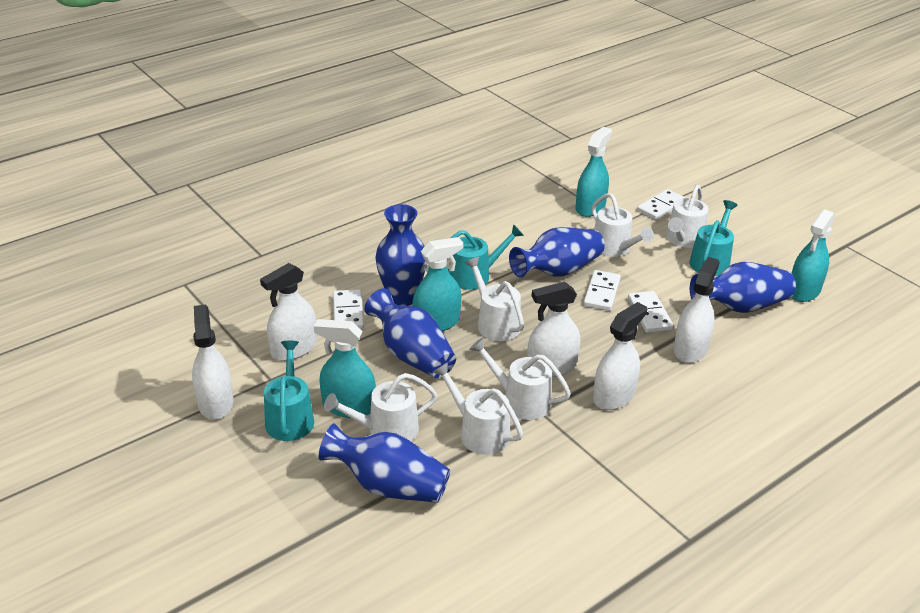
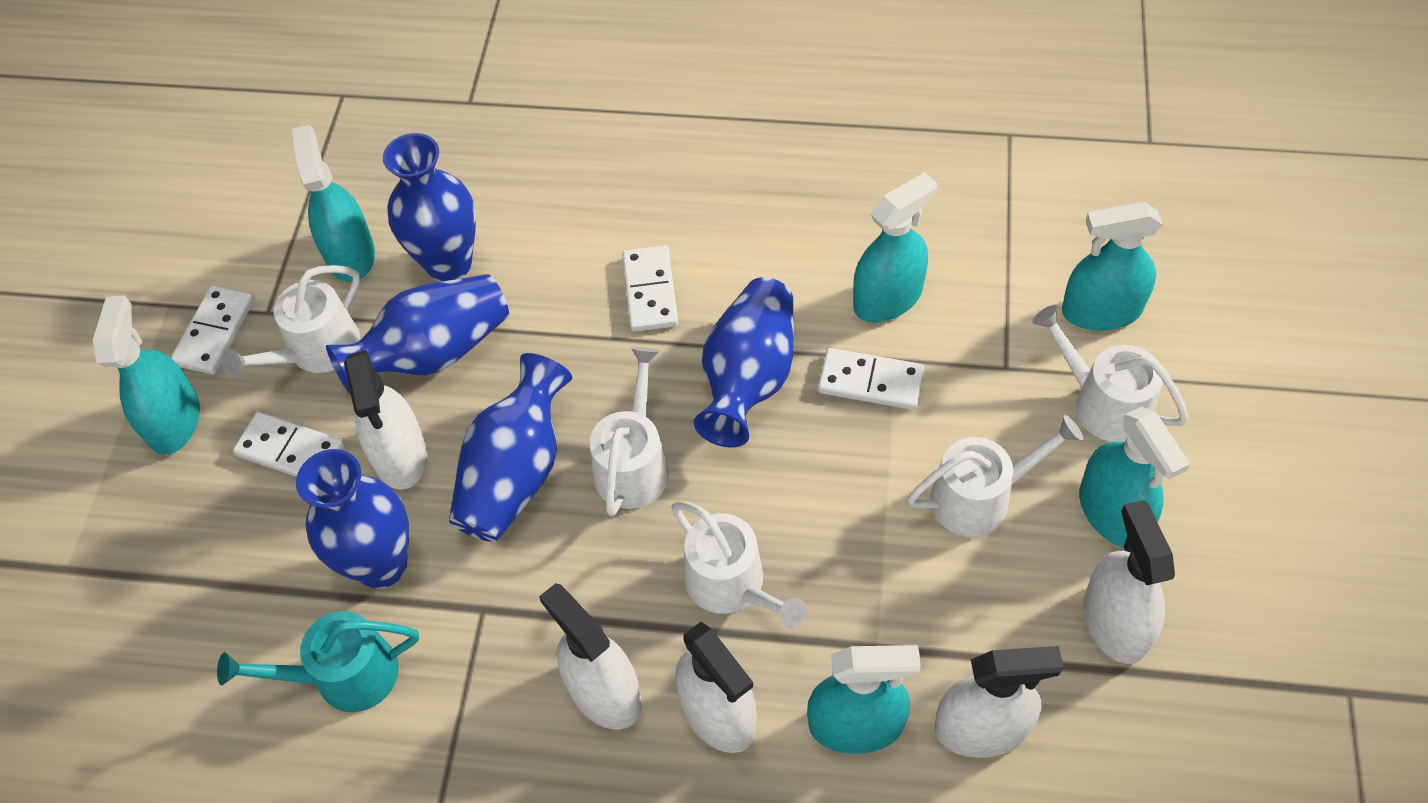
turquoise spray bottle: 4 -> 6
turquoise watering can: 3 -> 1
white watering can: 6 -> 5

